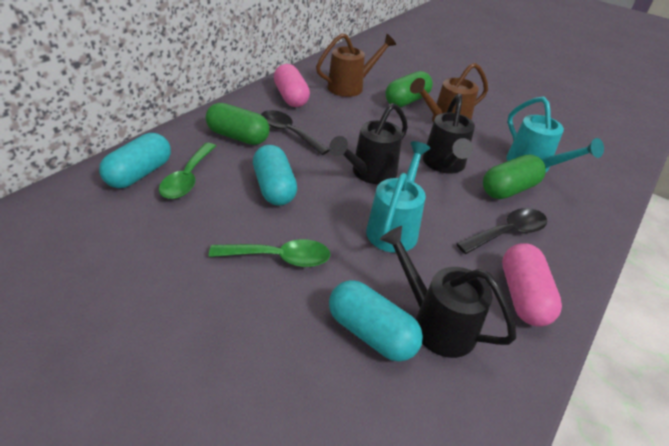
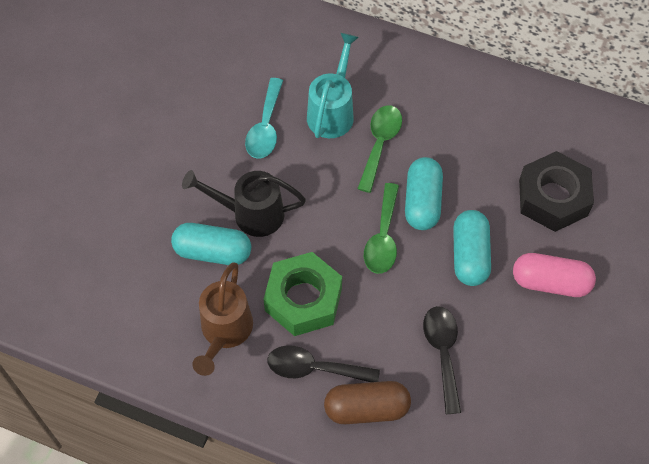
black nut: 0 -> 1
black watering can: 3 -> 1
brown capsule: 0 -> 1
brown watering can: 2 -> 1
green capsule: 3 -> 0
green nut: 0 -> 1
pink capsule: 2 -> 1
turquoise spoon: 0 -> 1
turquoise watering can: 2 -> 1

